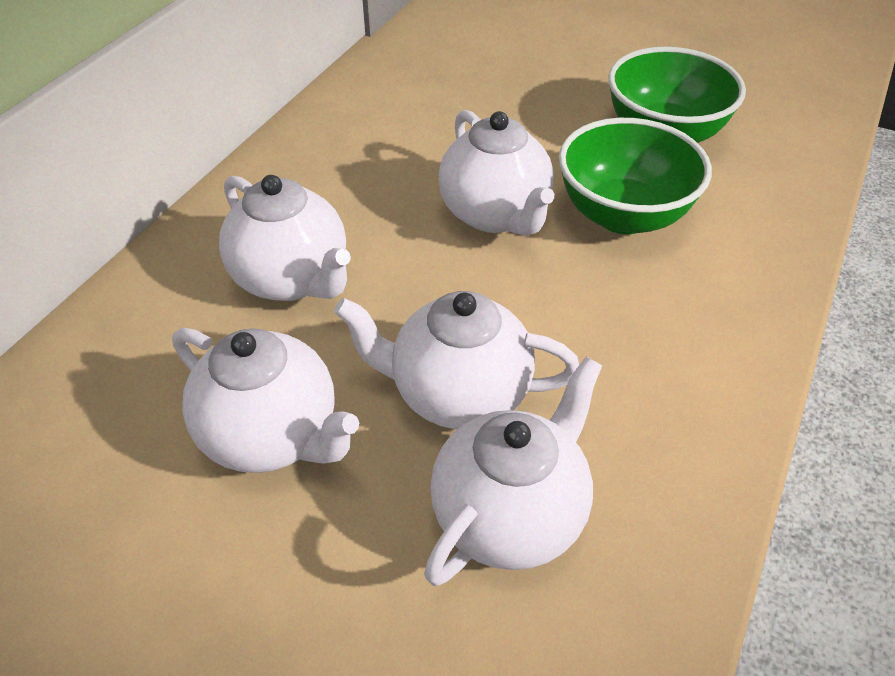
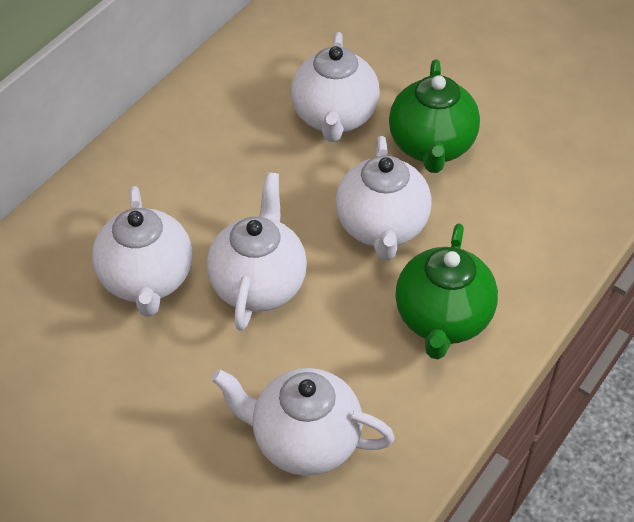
green bowl: 2 -> 0
green teapot: 0 -> 2

